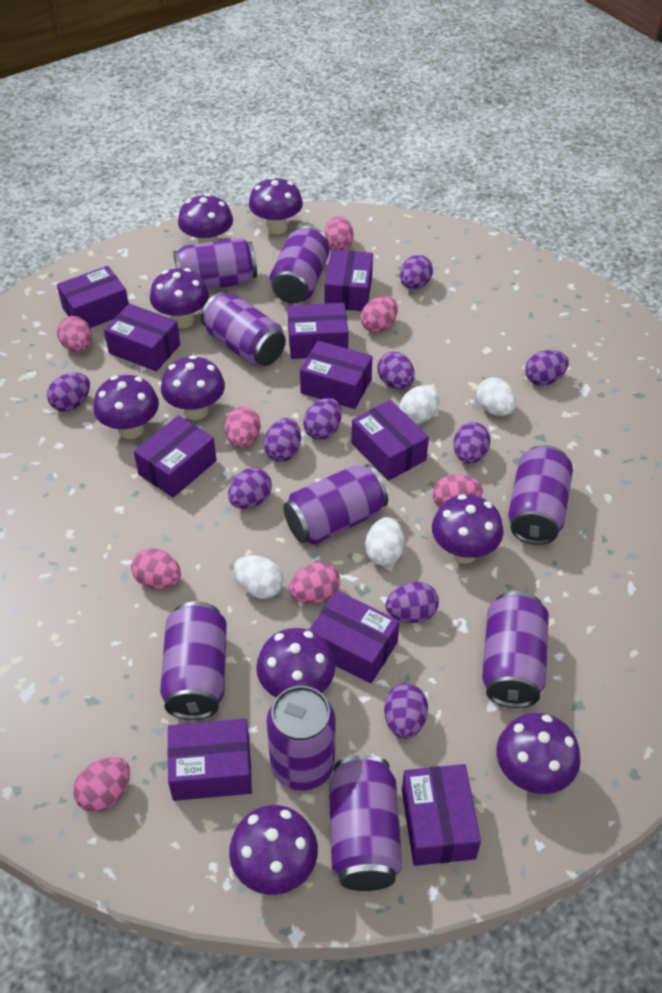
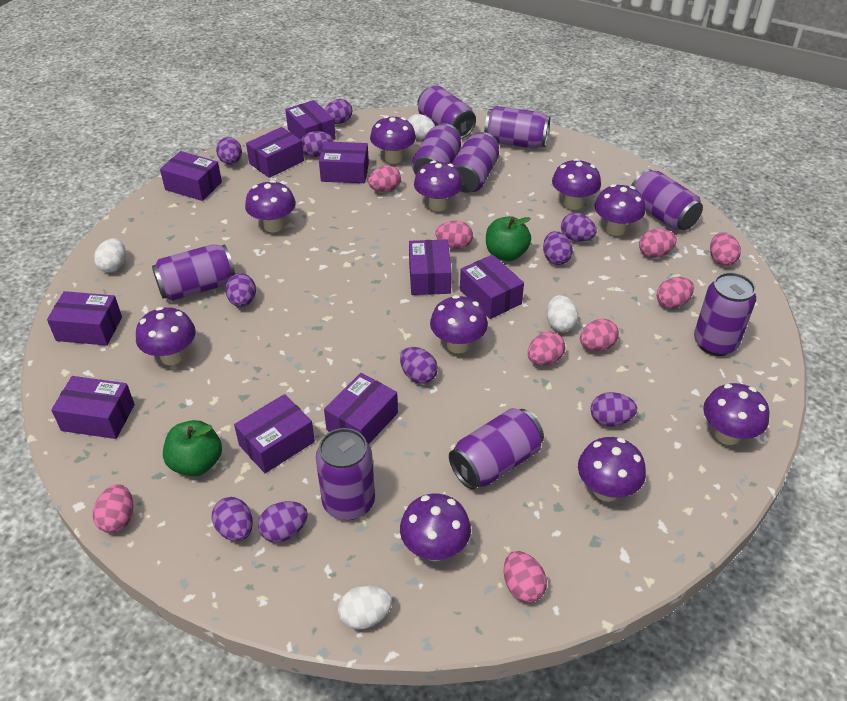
green apple: 0 -> 2
pink egg: 8 -> 9
purple mushroom: 9 -> 10

